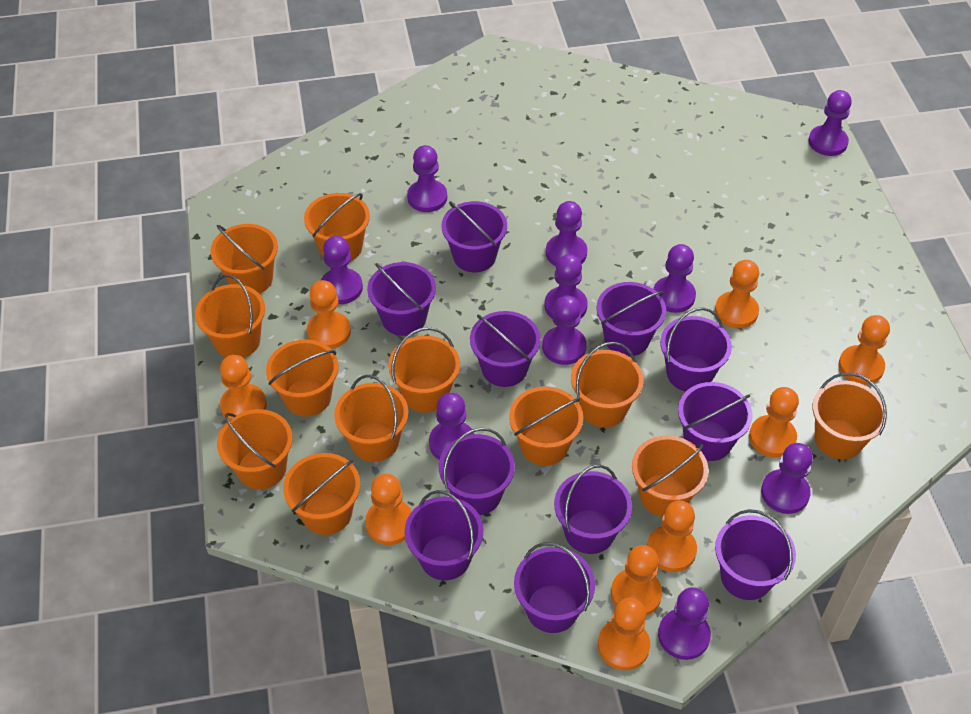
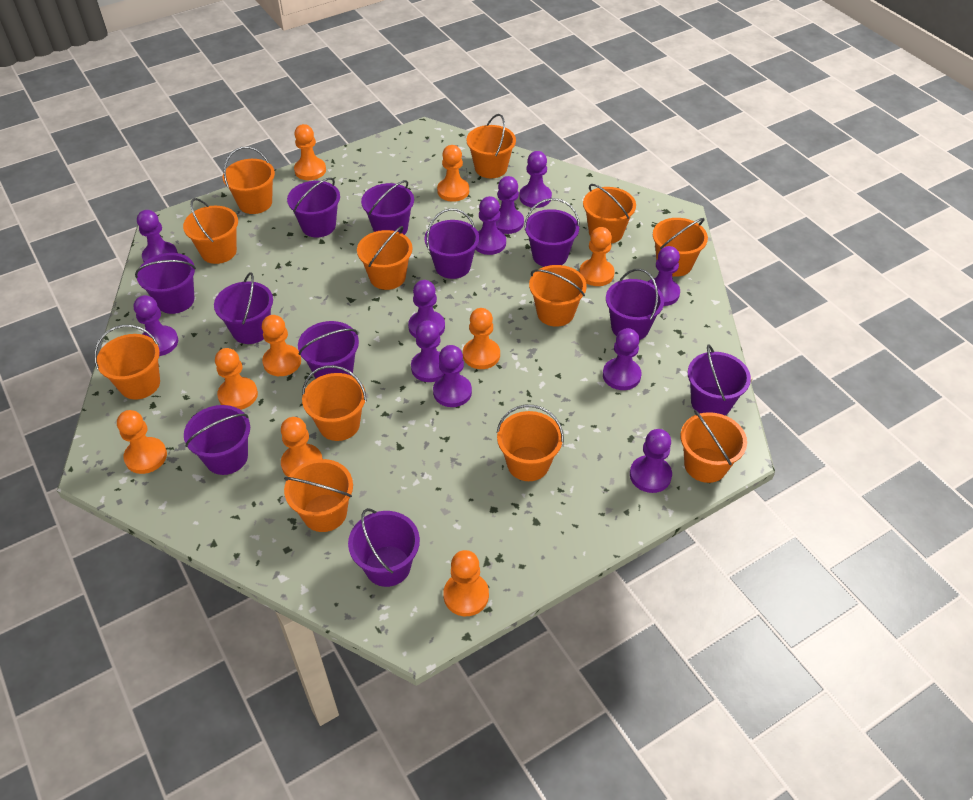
purple pawn: 10 -> 11

